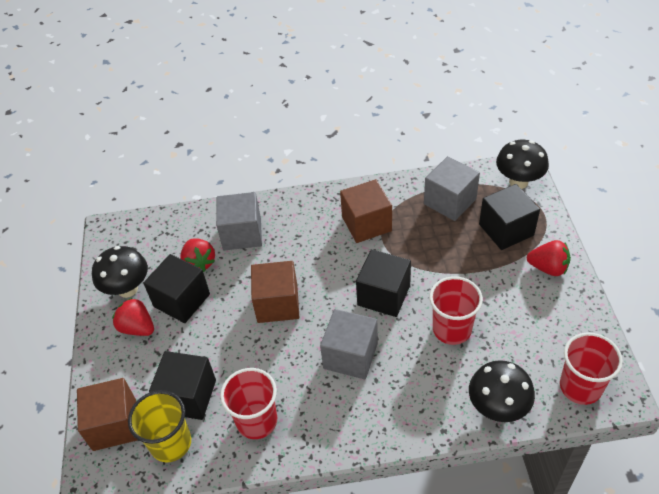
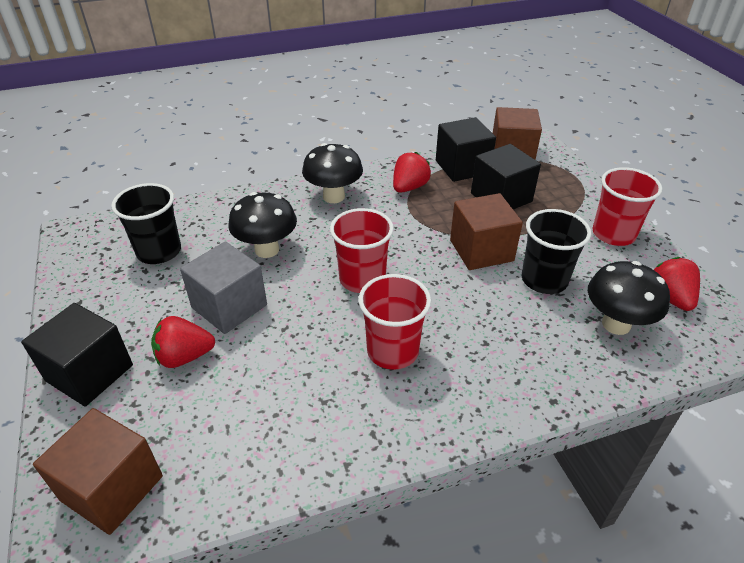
black cube: 4 -> 3
black cup: 0 -> 2
grey cube: 3 -> 1
yellow cup: 1 -> 0

